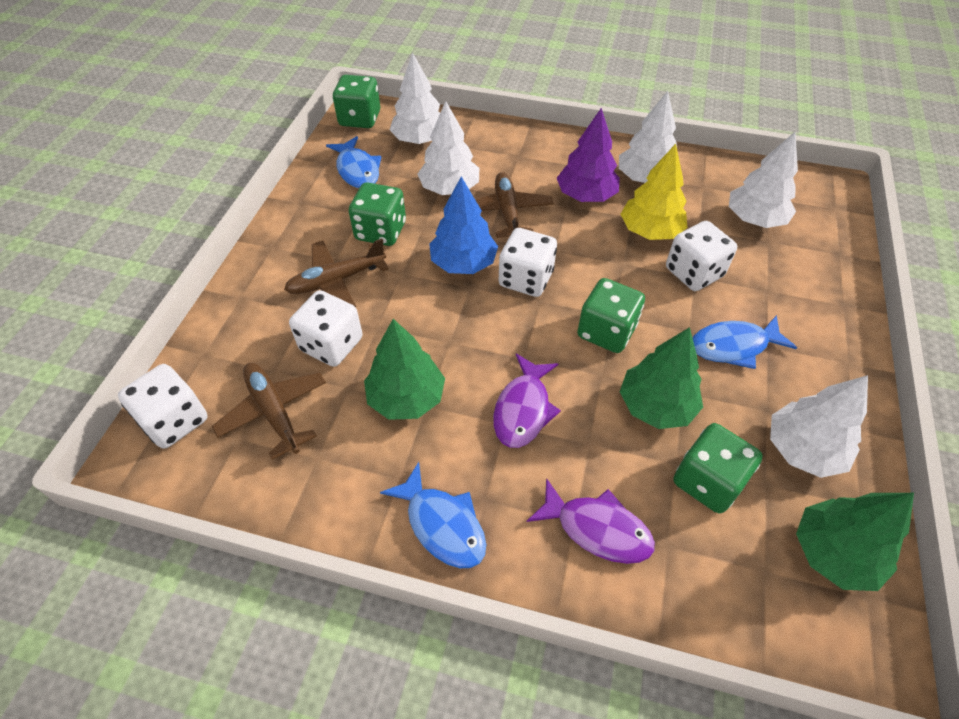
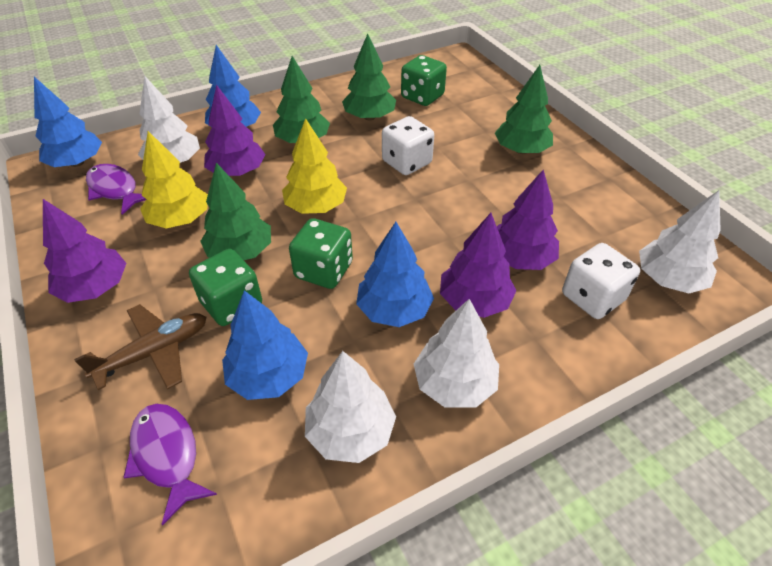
blue fish: 3 -> 0
blue tree: 1 -> 4
brown plane: 3 -> 1
green dice: 4 -> 3
green tree: 3 -> 4
purple tree: 1 -> 4
white dice: 4 -> 2
white tree: 5 -> 4
yellow tree: 1 -> 2

